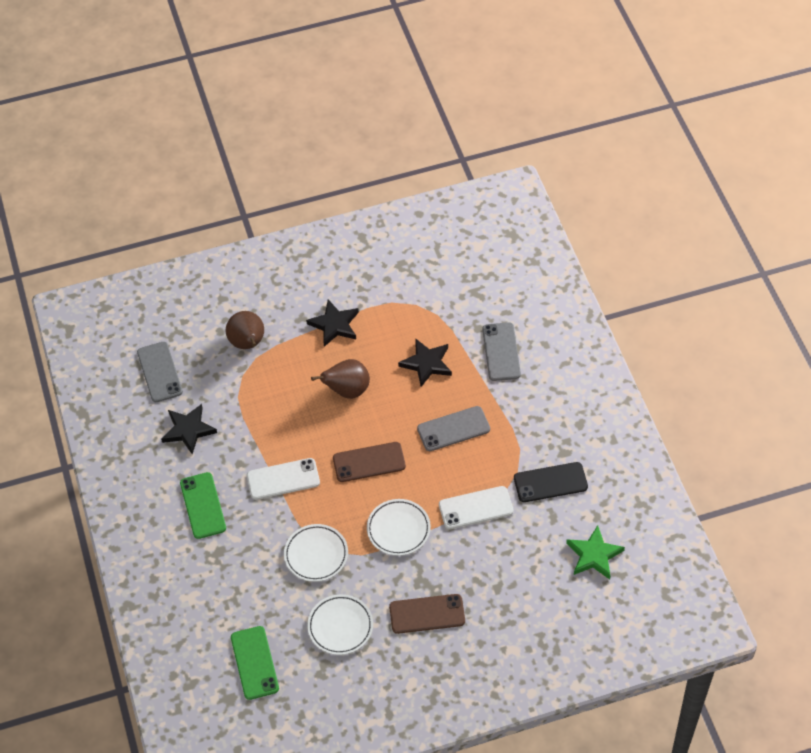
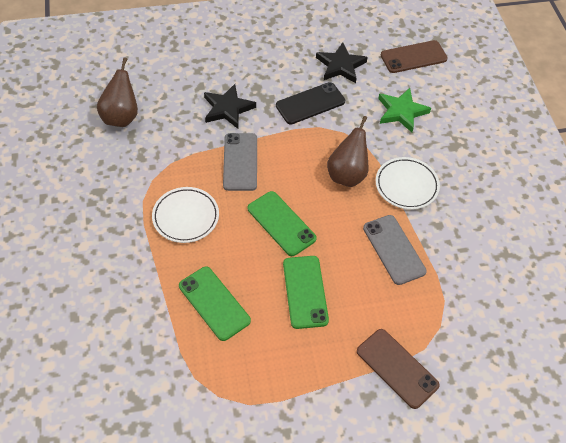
black star: 3 -> 2
green phone: 2 -> 3
grey phone: 3 -> 2
white phone: 2 -> 0
white plate: 3 -> 2

